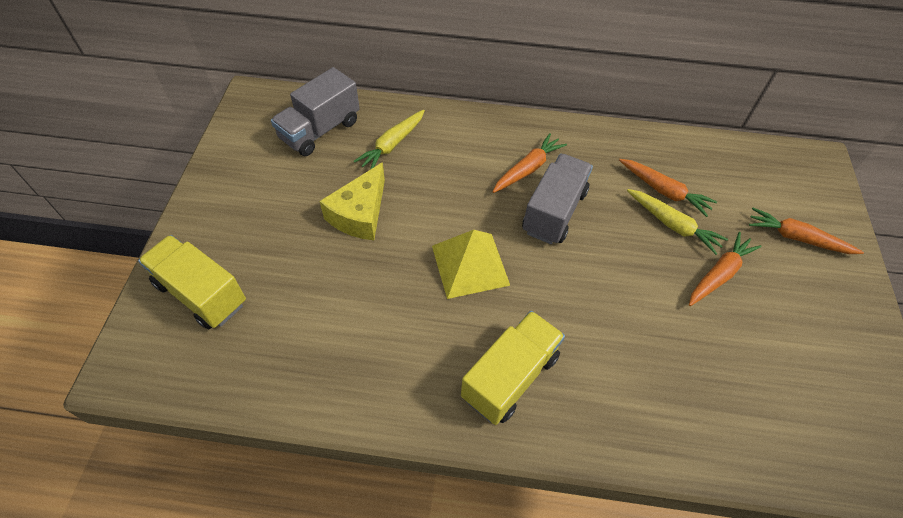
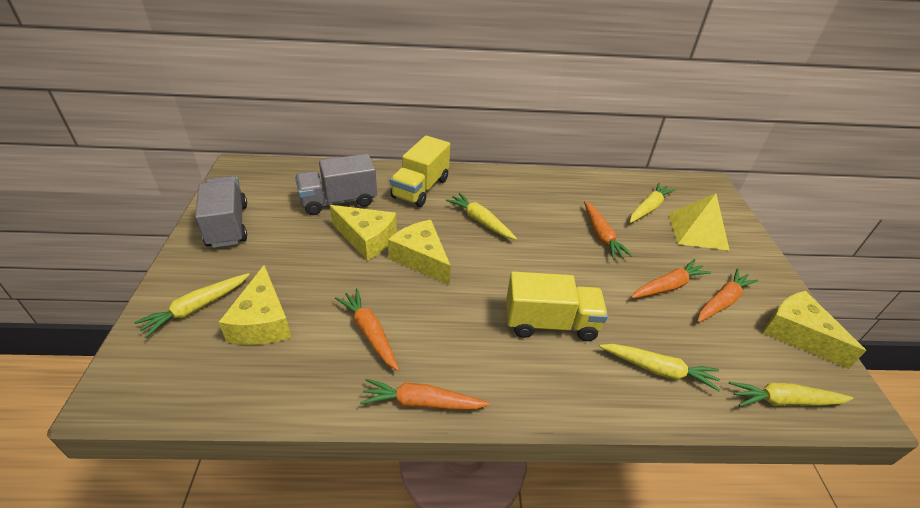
orange carrot: 4 -> 5
yellow carrot: 2 -> 5
yellow cheese: 1 -> 4

